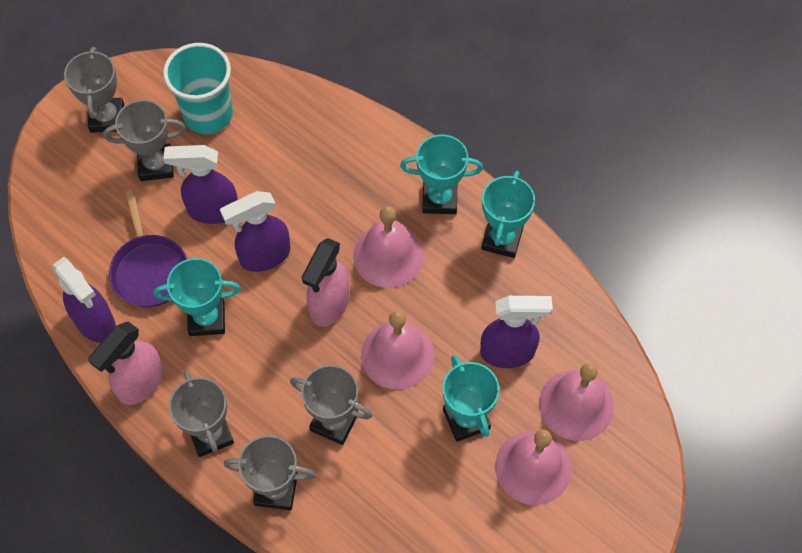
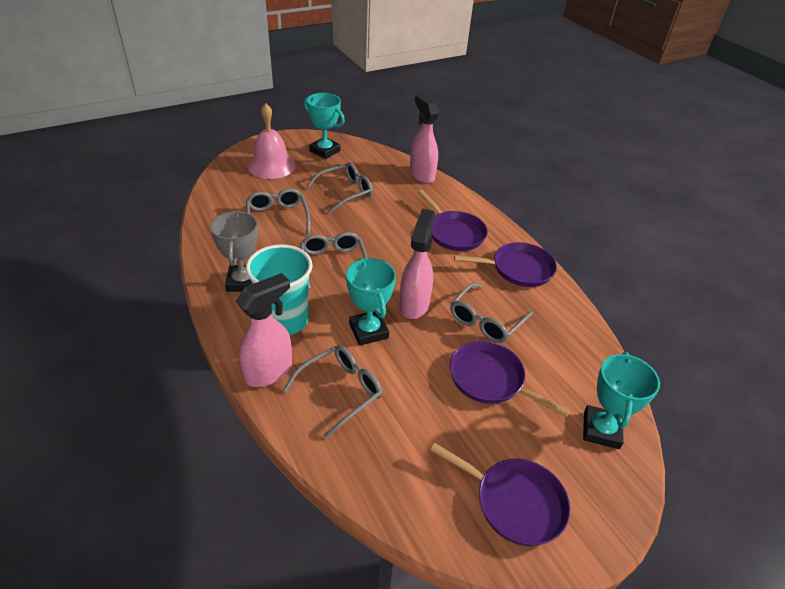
grey glasses: 0 -> 5
grey trophy: 5 -> 1
pink bell: 4 -> 1
pink spray bottle: 2 -> 3
purple pan: 1 -> 4
purple spray bottle: 4 -> 0
turquoise trophy: 4 -> 3

